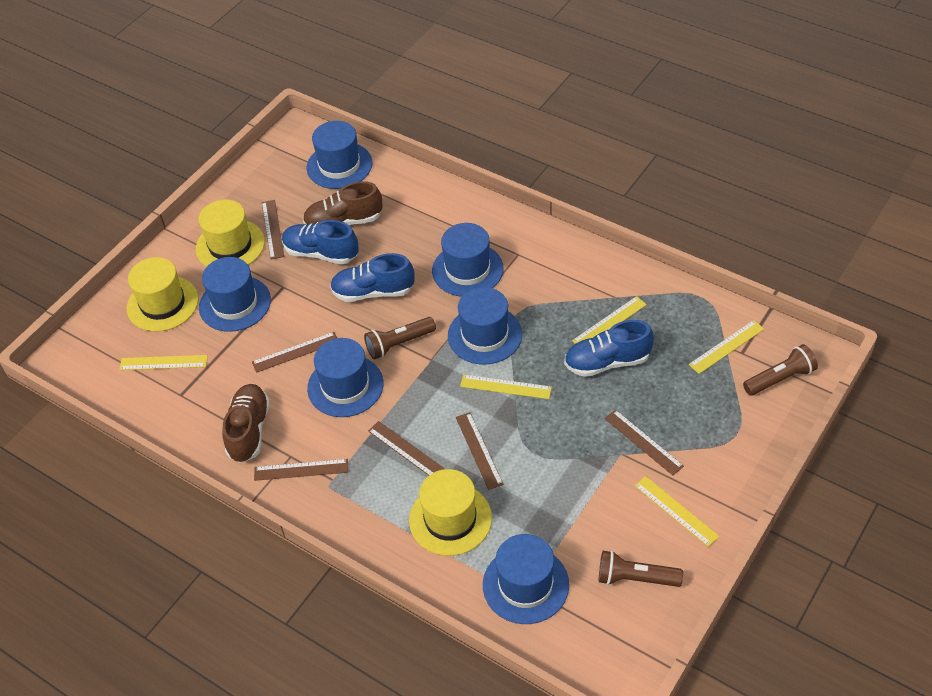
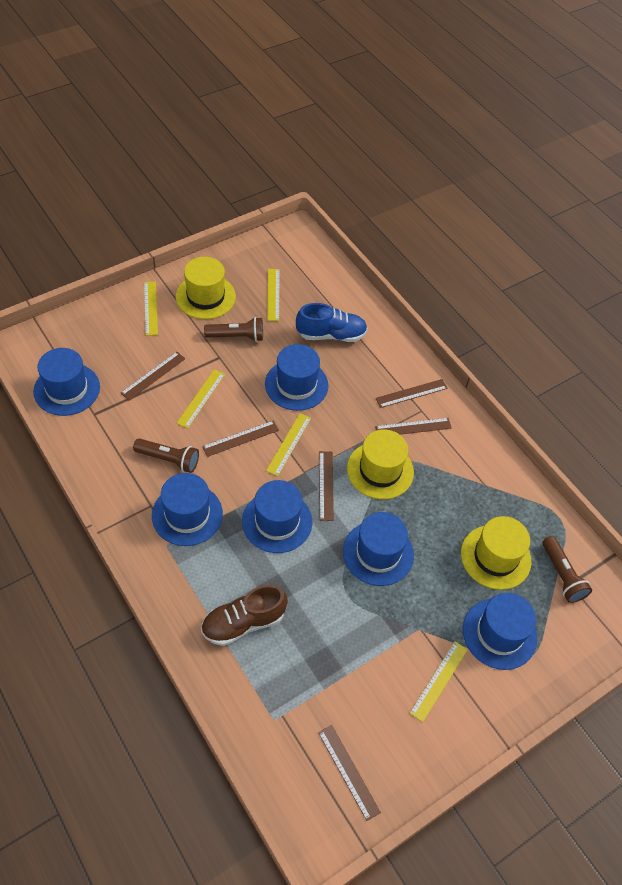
blue shoe: 3 -> 1
brown shoe: 2 -> 1

